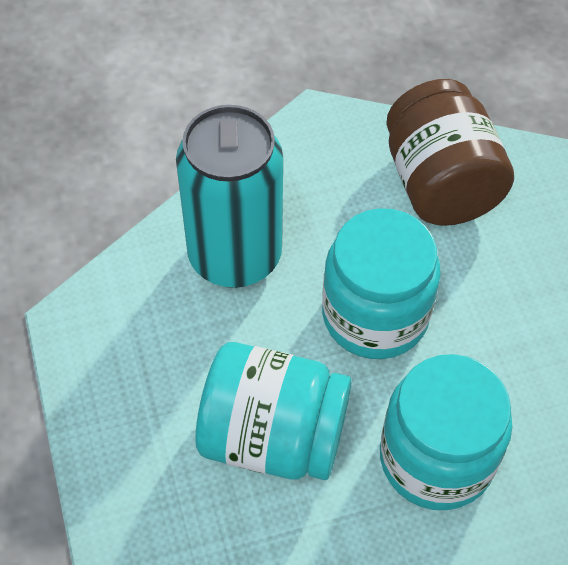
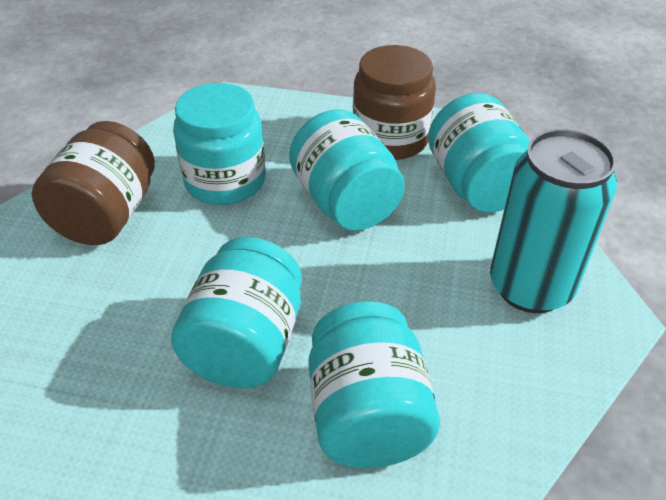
brown jar: 1 -> 2
turquoise jar: 3 -> 5

